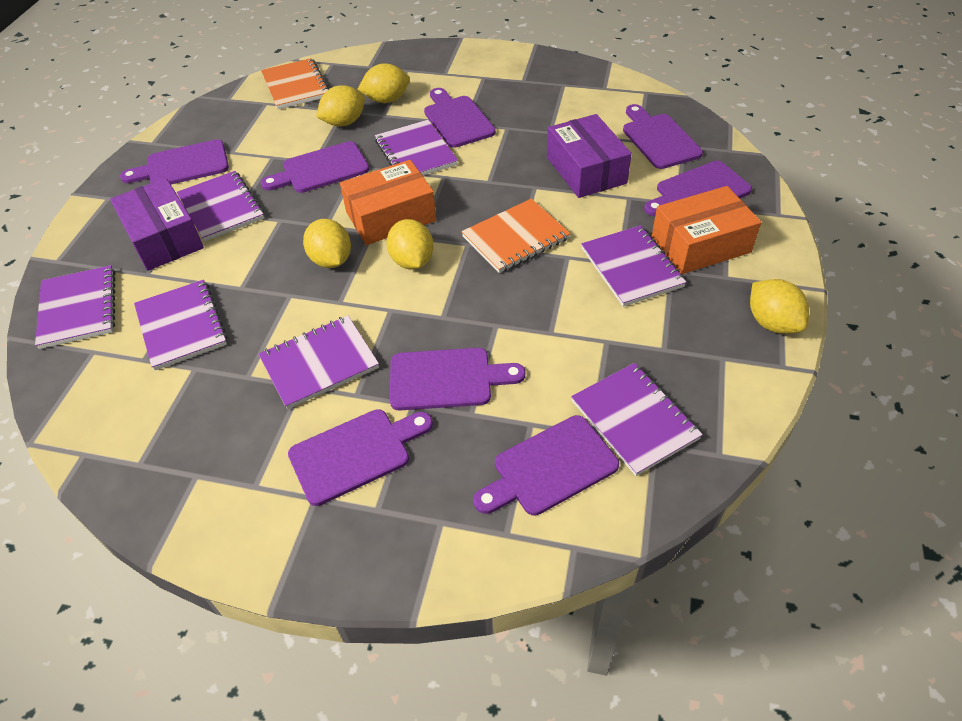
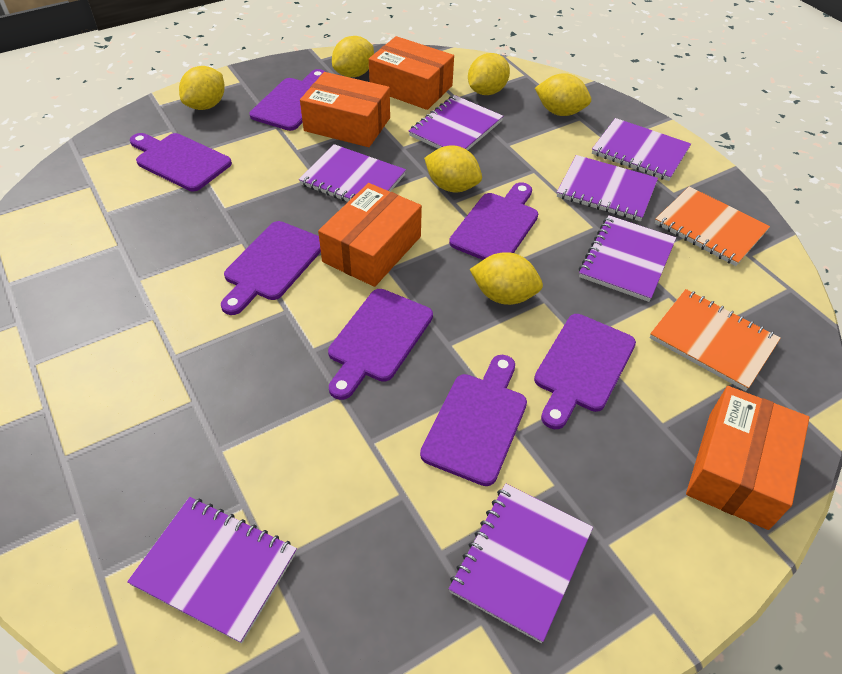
orange box: 2 -> 4
purple box: 2 -> 0
purple cutting board: 8 -> 7
yellow lemon: 5 -> 6

